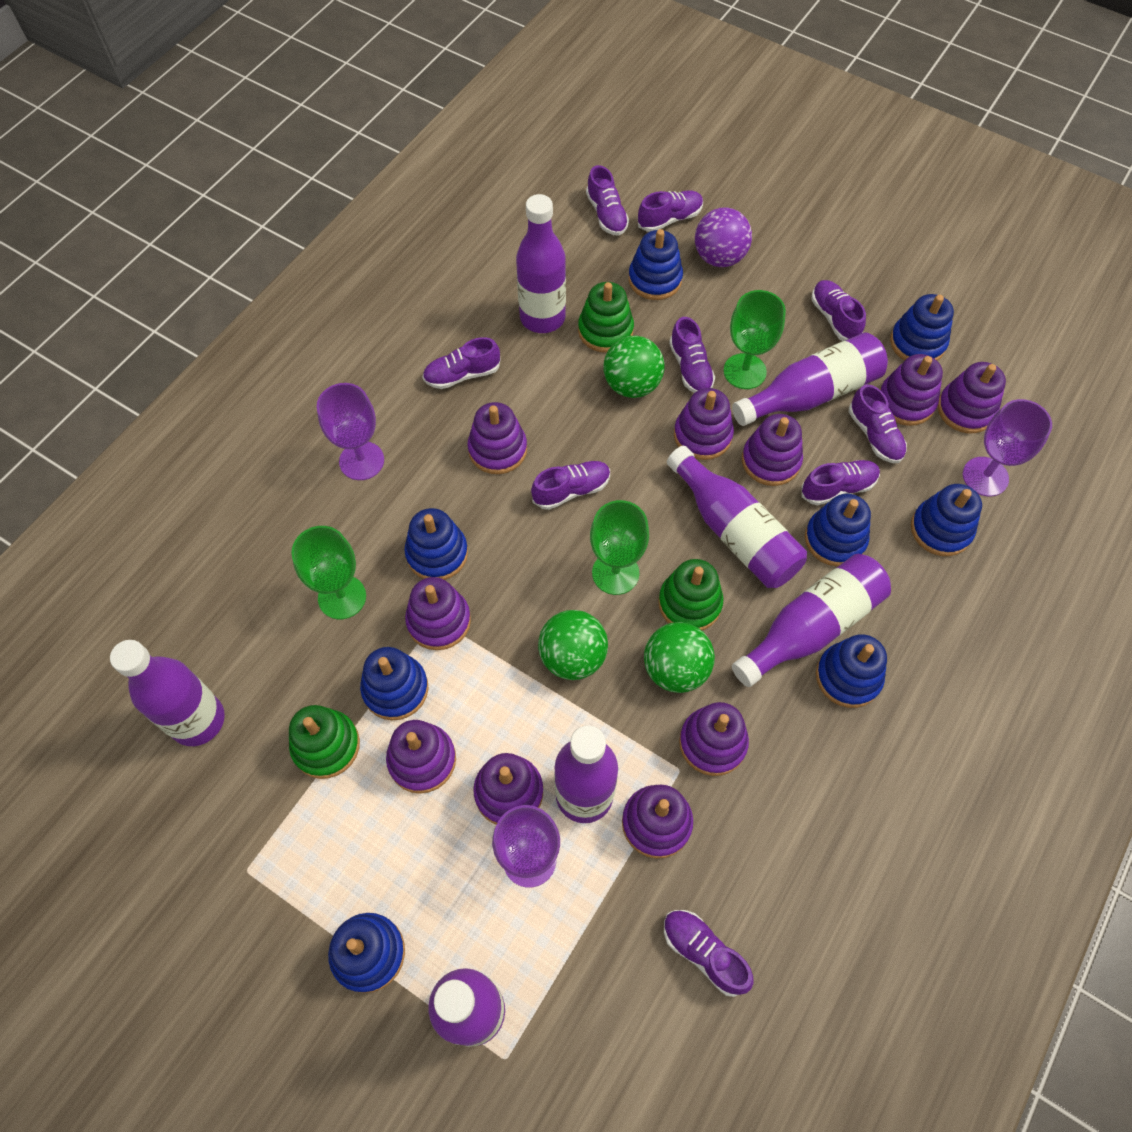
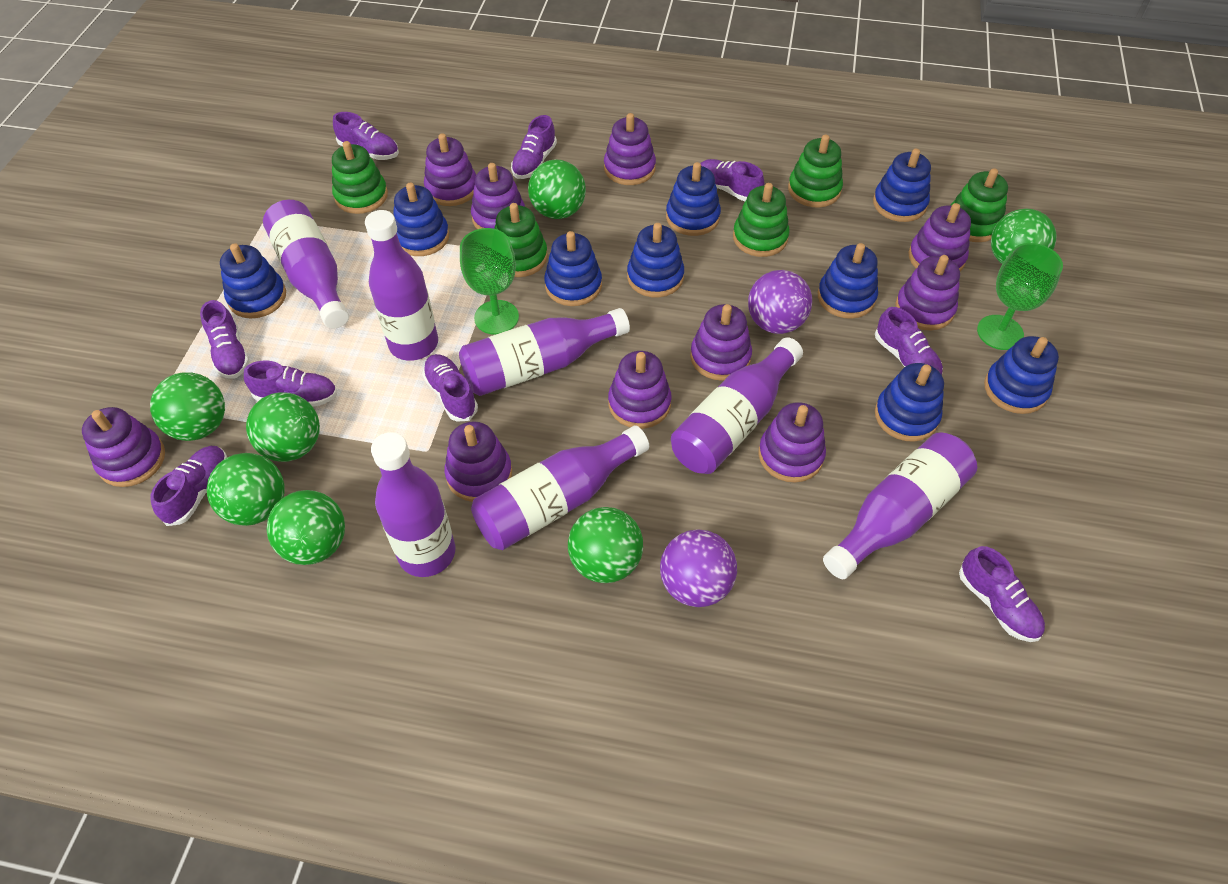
blue stacking toy: 8 -> 9
green ball: 3 -> 7
green goblet: 3 -> 2
green stacking toy: 3 -> 5
purple ball: 1 -> 2
purple goblet: 3 -> 0

